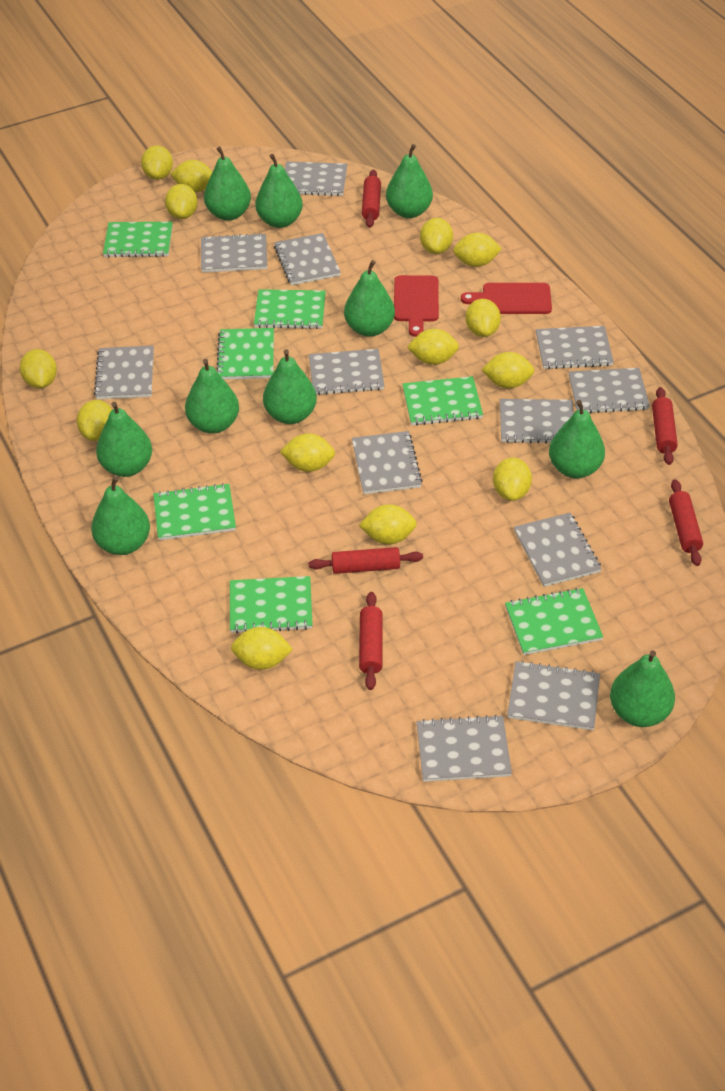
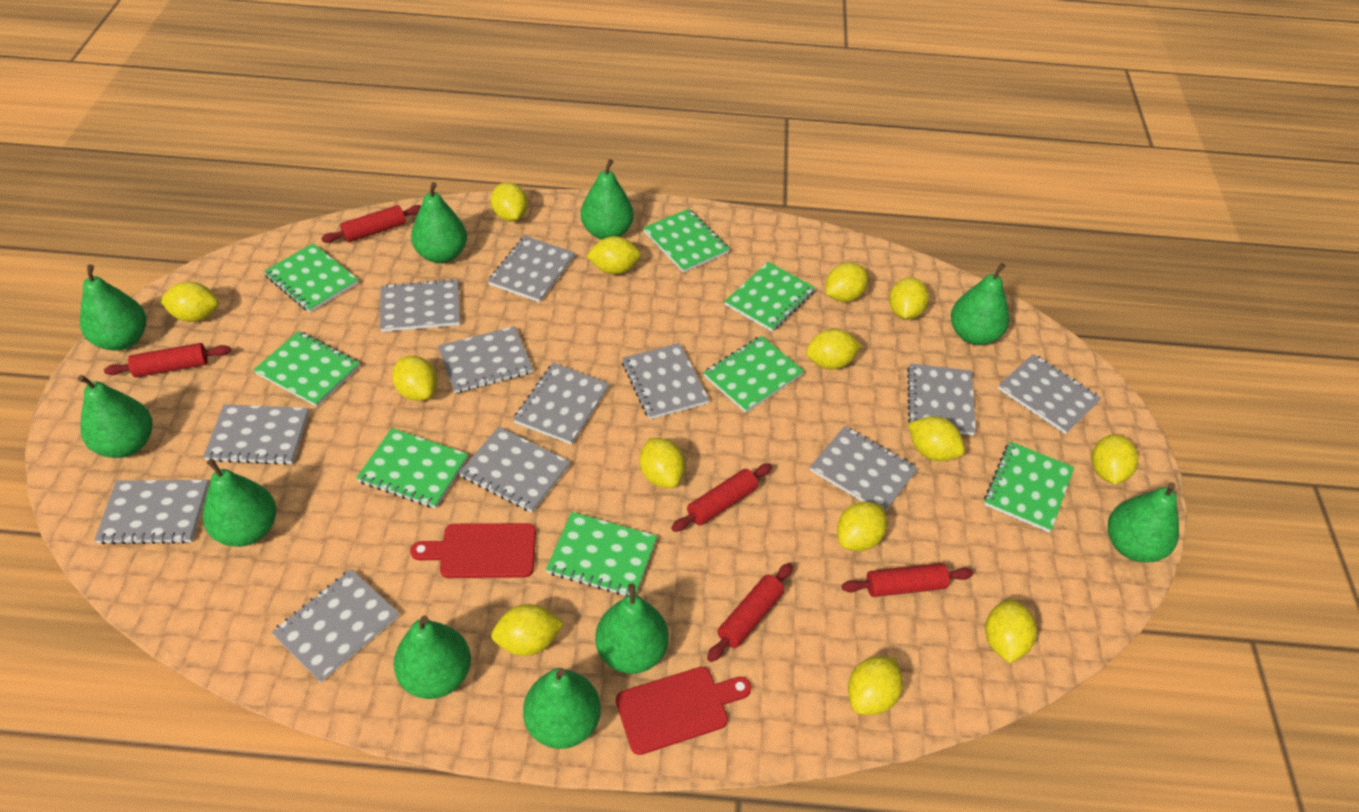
green notebook: 7 -> 8

